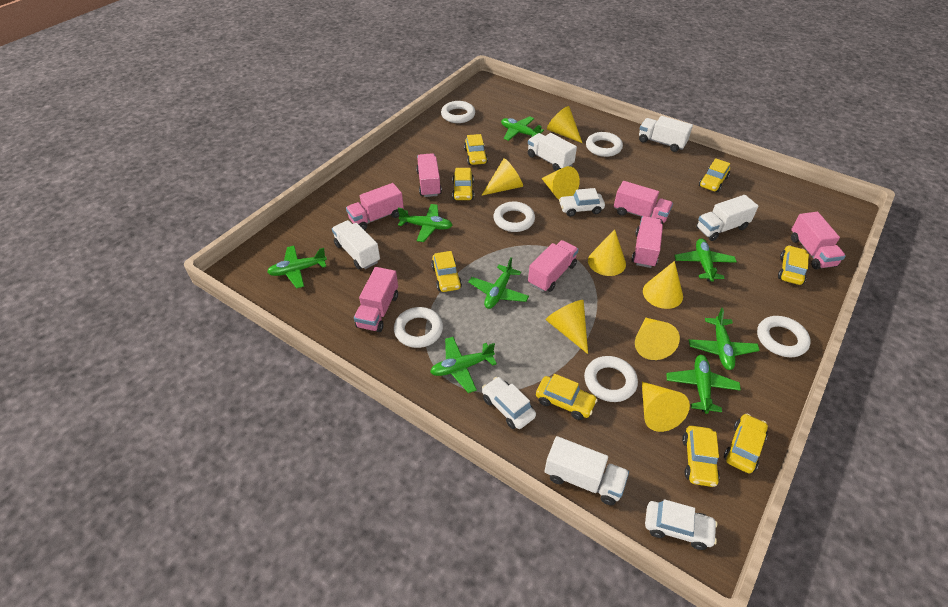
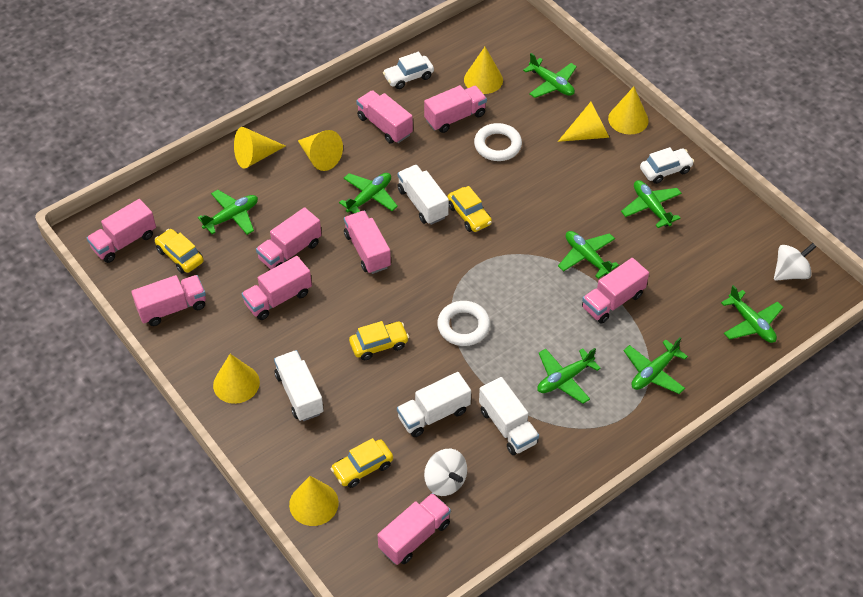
pink truck: 7 -> 9
white car: 3 -> 2
white ring: 6 -> 2
white spinning top: 0 -> 2
white truck: 5 -> 4
yellow car: 8 -> 4
yellow cone: 8 -> 7

